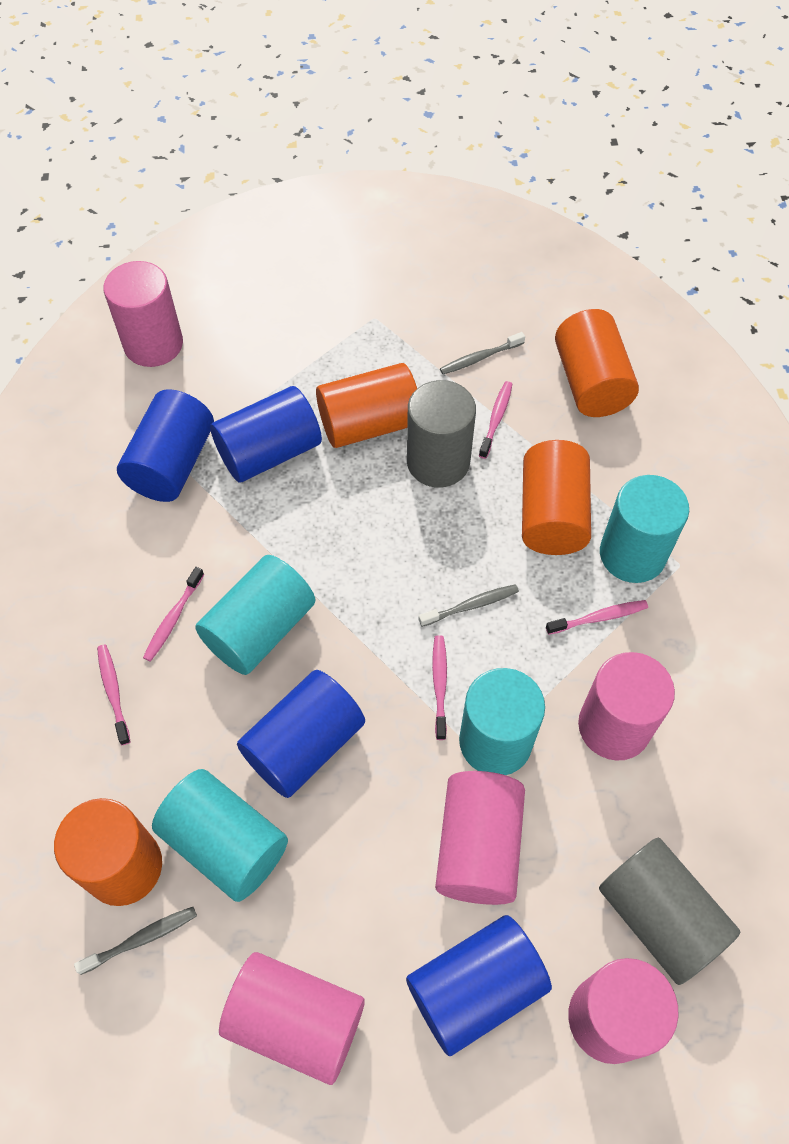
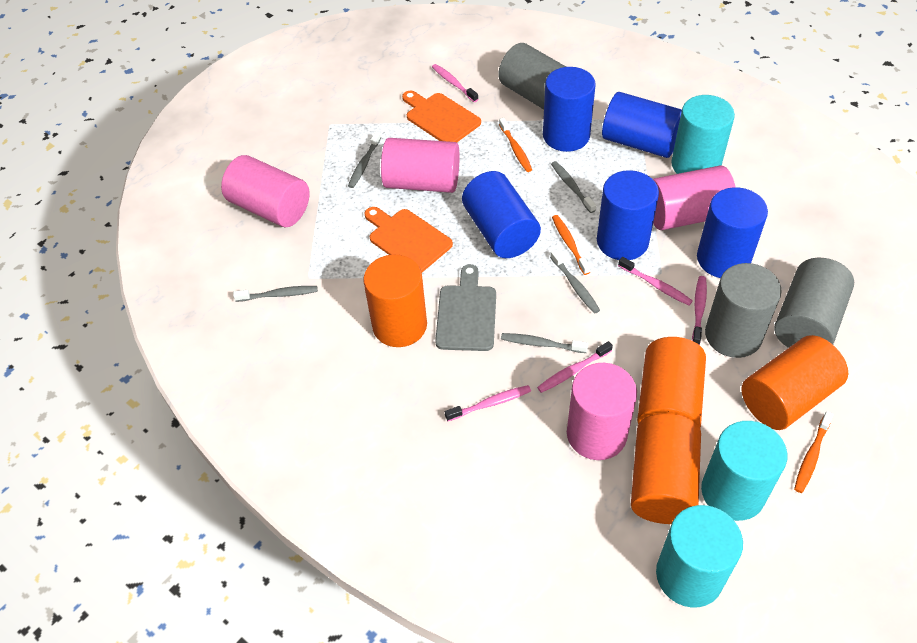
blue cylinder: 4 -> 5
grey cutting board: 0 -> 1
grey cylinder: 2 -> 3
grey toothbrush: 3 -> 5
orange cutting board: 0 -> 2
orange toothbrush: 0 -> 3
pink cylinder: 5 -> 4
turquoise cylinder: 4 -> 3

